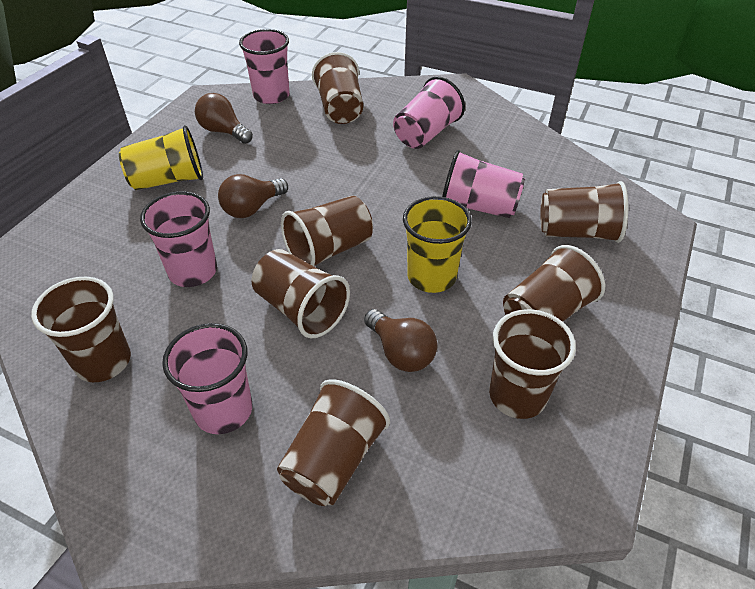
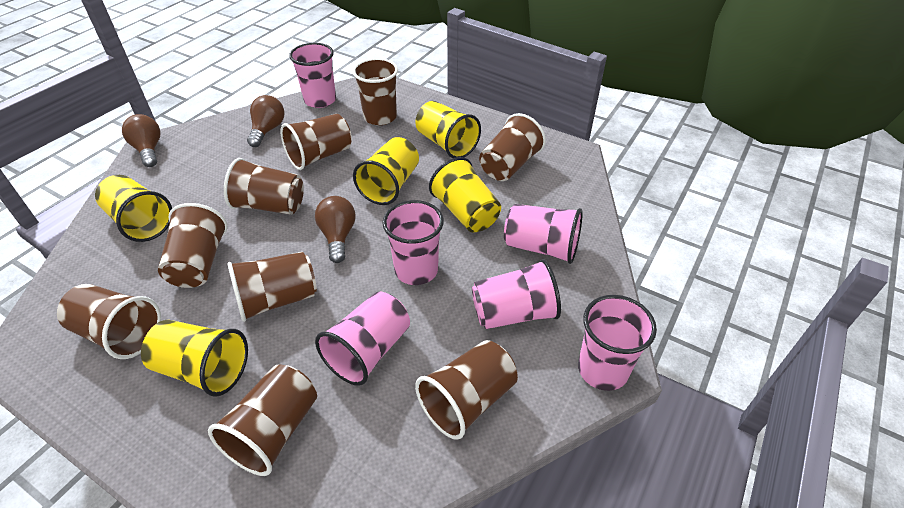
brown cup: 8 -> 9
pink cup: 5 -> 6
yellow cup: 2 -> 5

